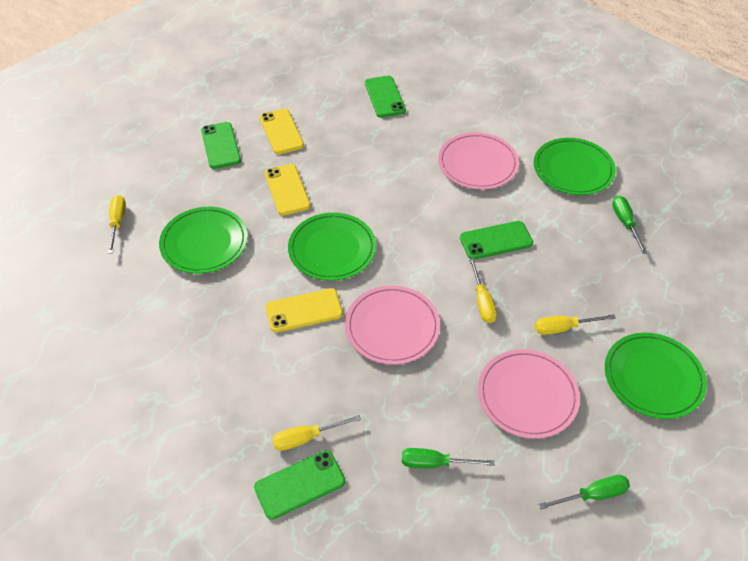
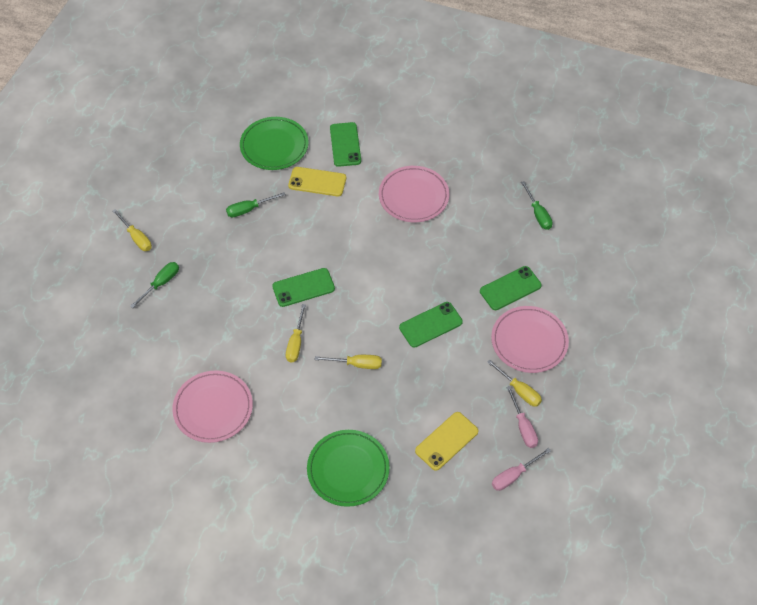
green plate: 4 -> 2
pink screwdriver: 0 -> 2
yellow phone: 3 -> 2

